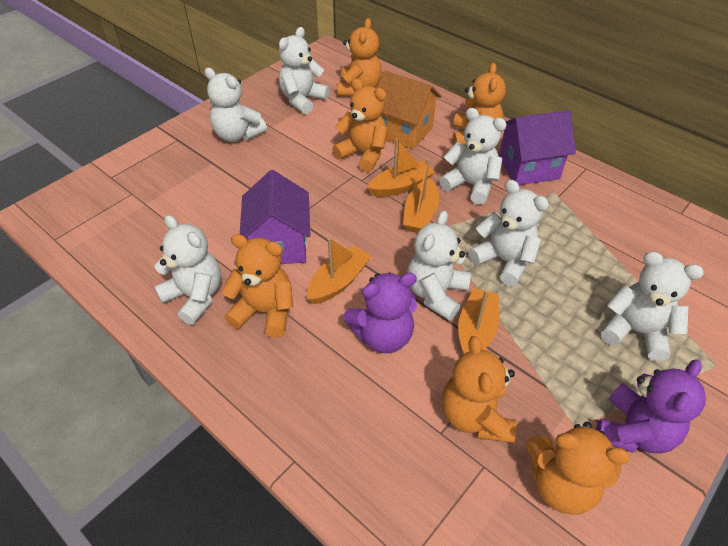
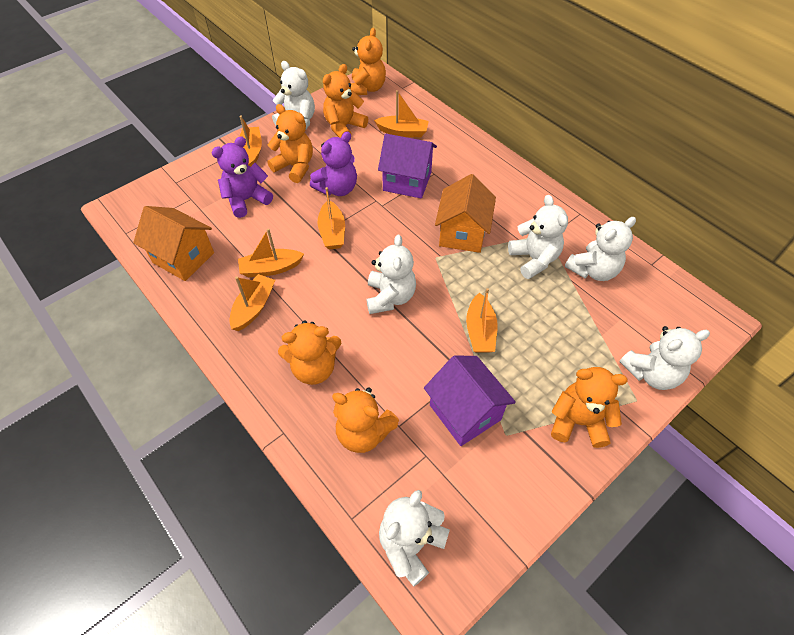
orange boat: 4 -> 6
orange house: 1 -> 2
white teddy bear: 7 -> 6

